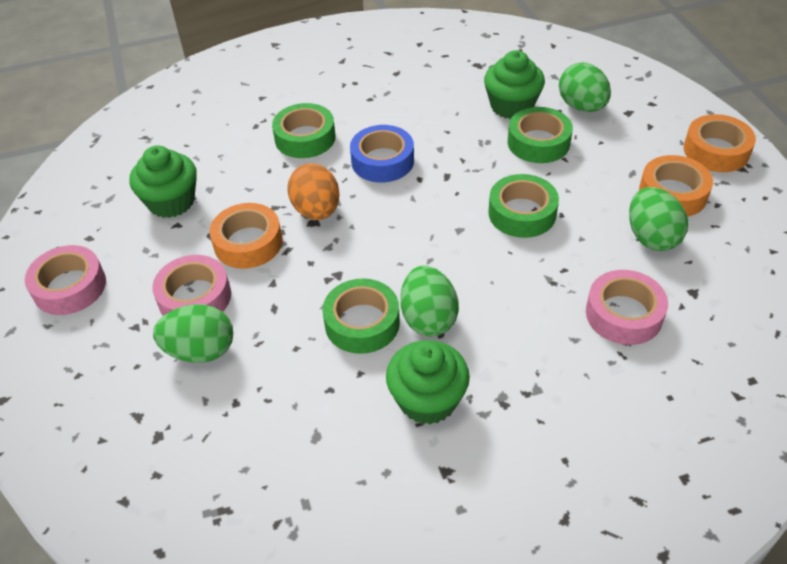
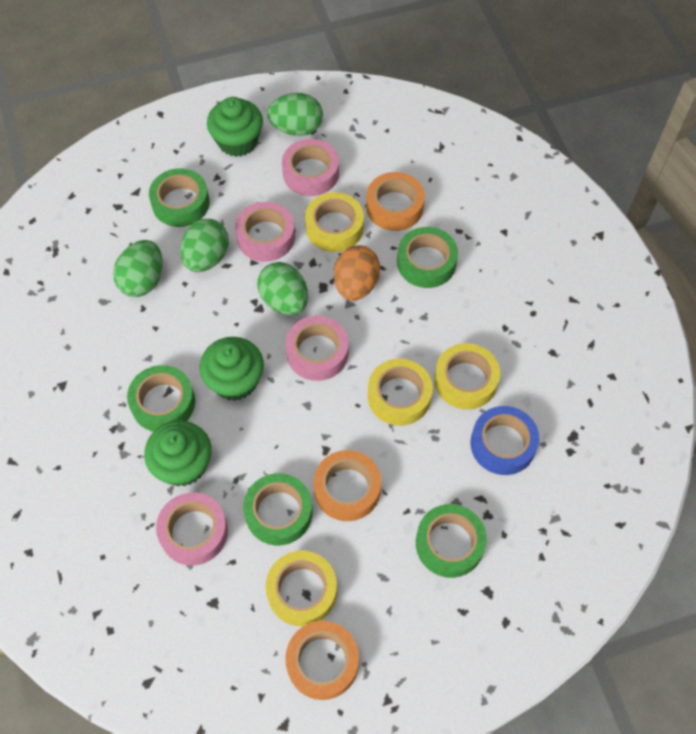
green tape: 4 -> 5
pink tape: 3 -> 4
yellow tape: 0 -> 4

